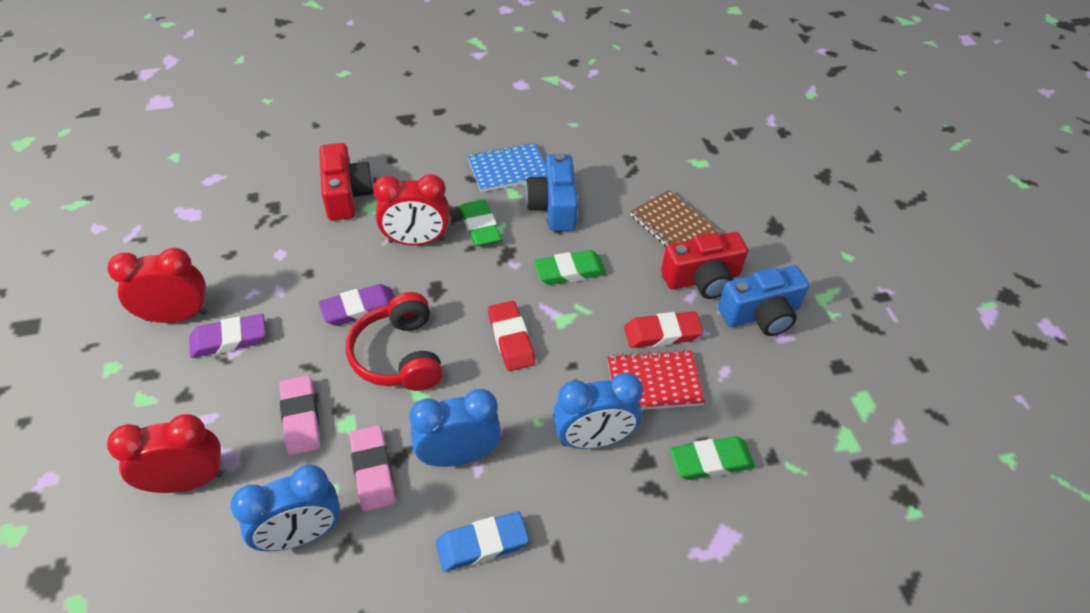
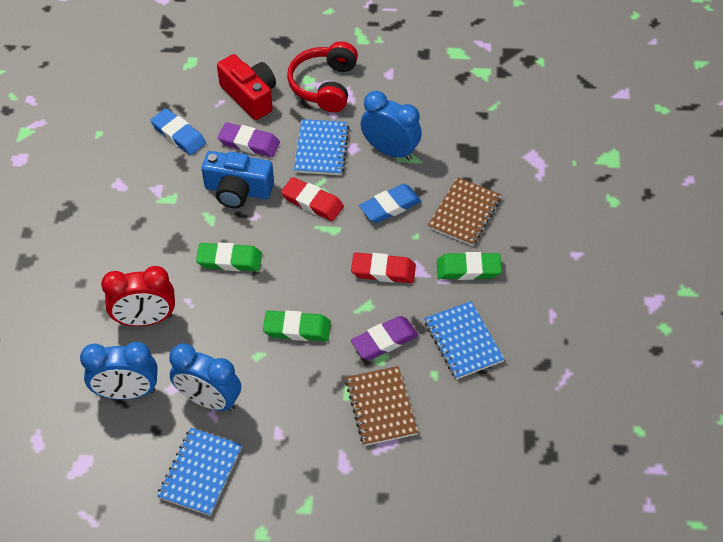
blue camera: 2 -> 1
blue eraser: 1 -> 2
blue notebook: 1 -> 3
brown notebook: 1 -> 2
pink eraser: 2 -> 0
red camera: 2 -> 1
red clock: 3 -> 1
red notebook: 1 -> 0

